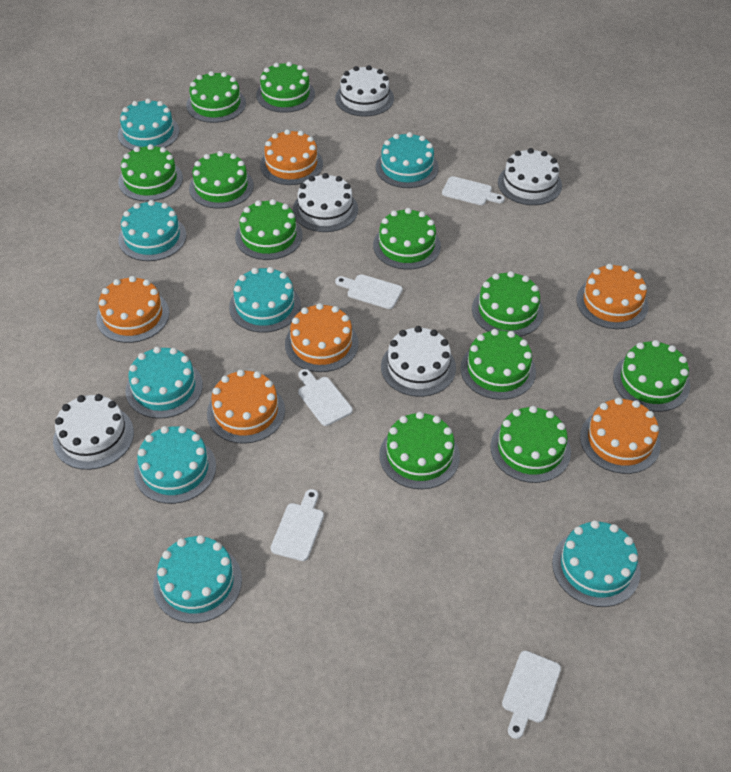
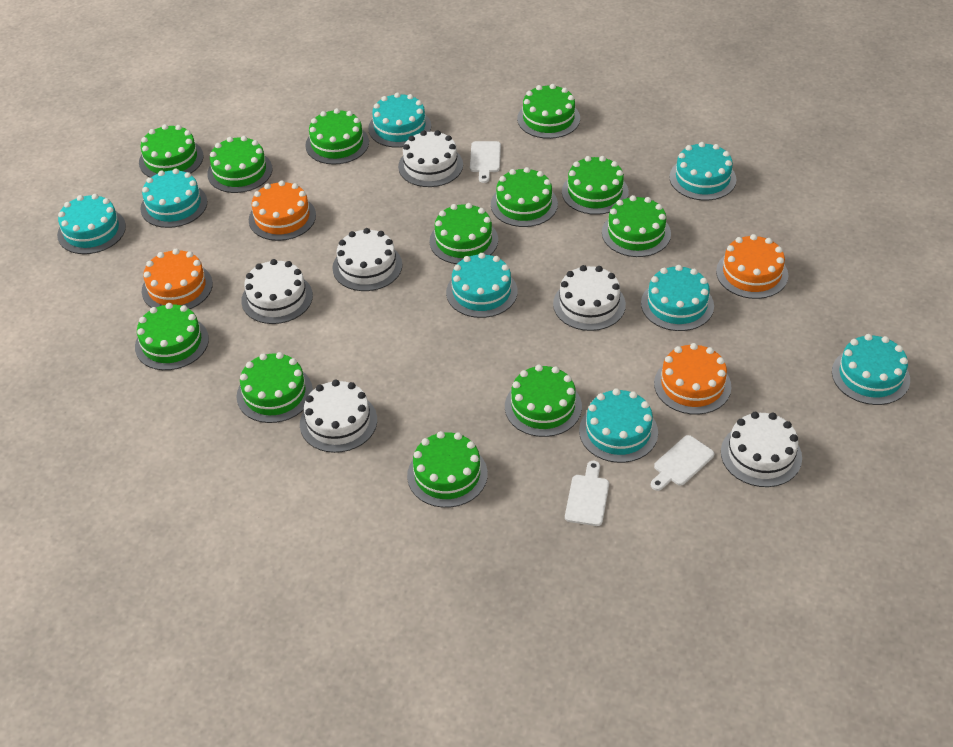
green cake: 11 -> 12
orange cake: 6 -> 4
white cake: 5 -> 6
white cutting board: 5 -> 3

